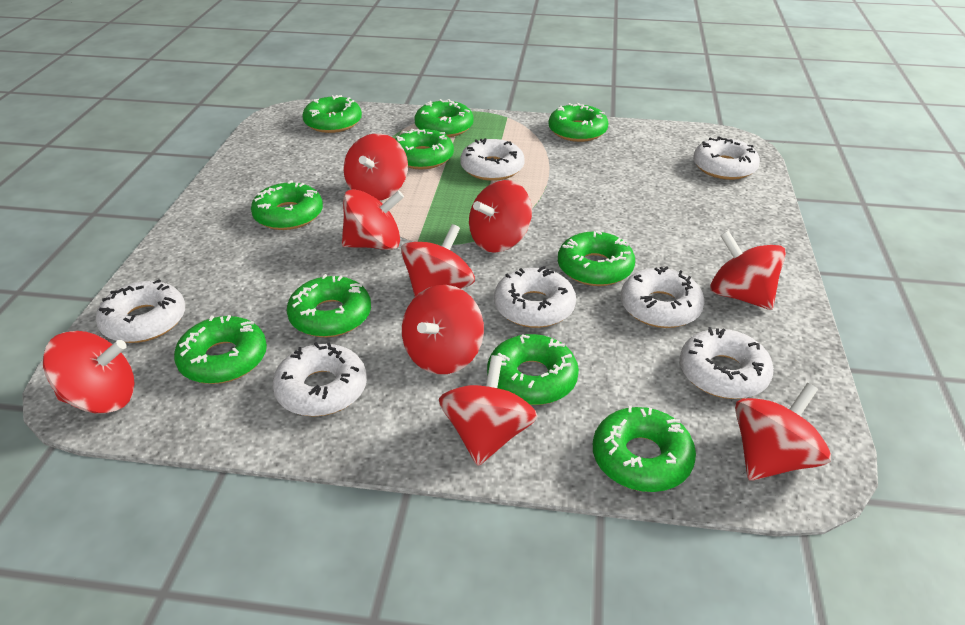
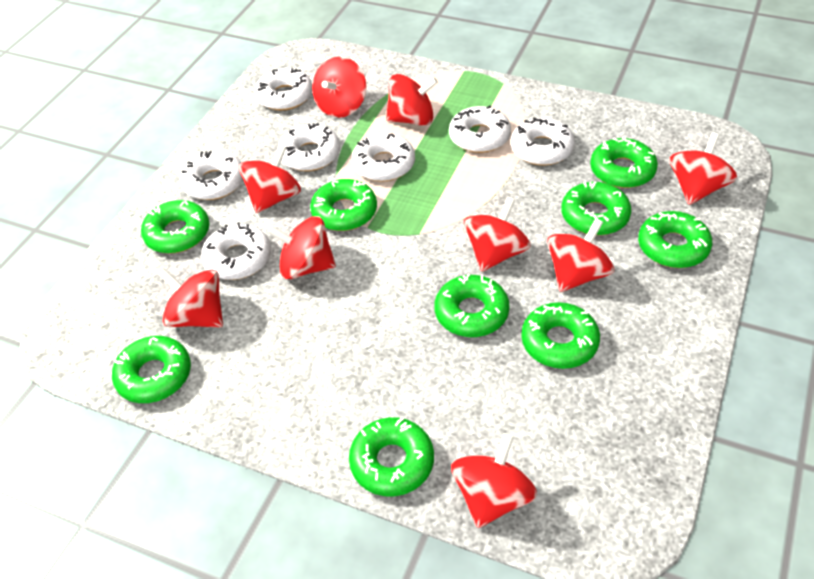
green donut: 10 -> 9

